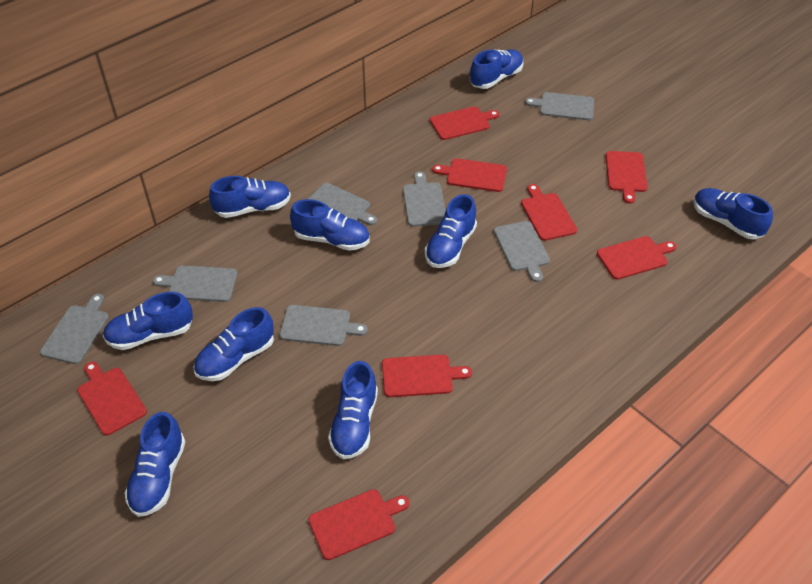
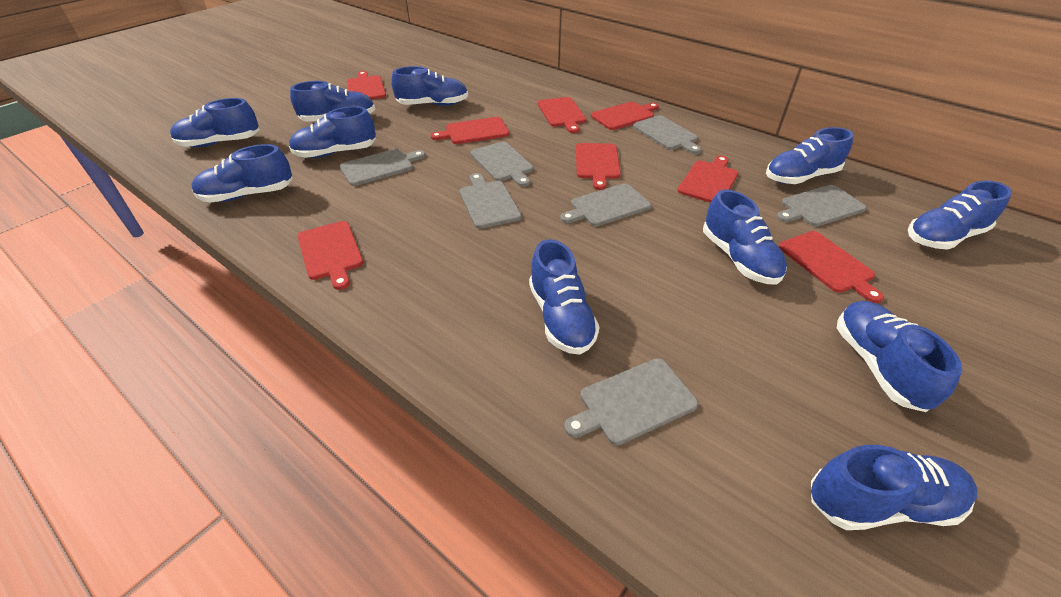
blue shoe: 9 -> 11

